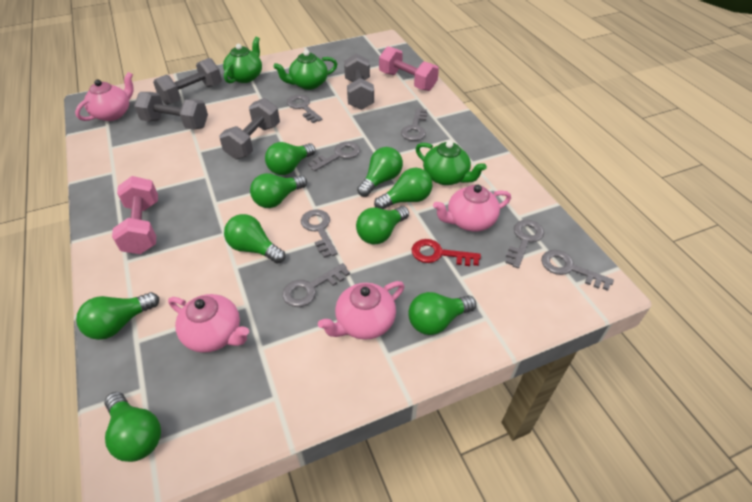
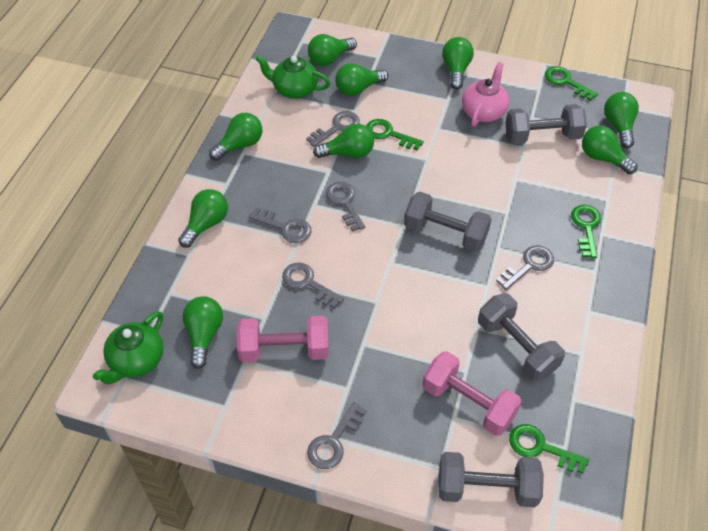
green key: 0 -> 4
green teapot: 3 -> 2
grey key: 7 -> 6
pink teapot: 4 -> 1
red key: 1 -> 0

